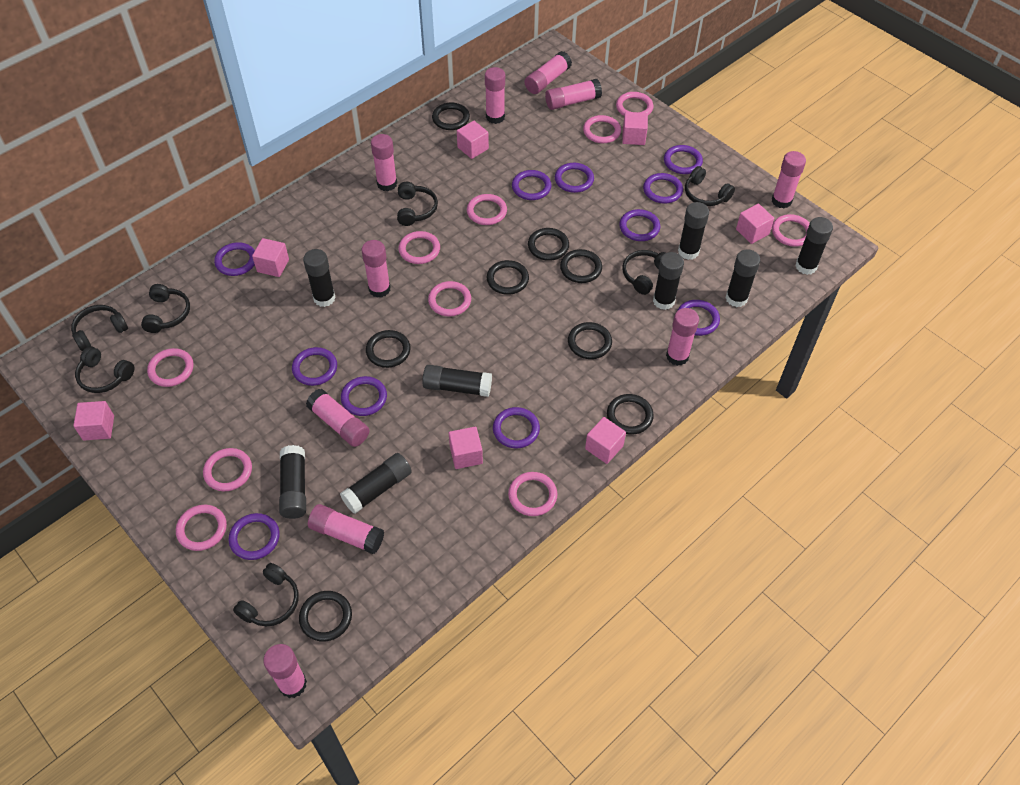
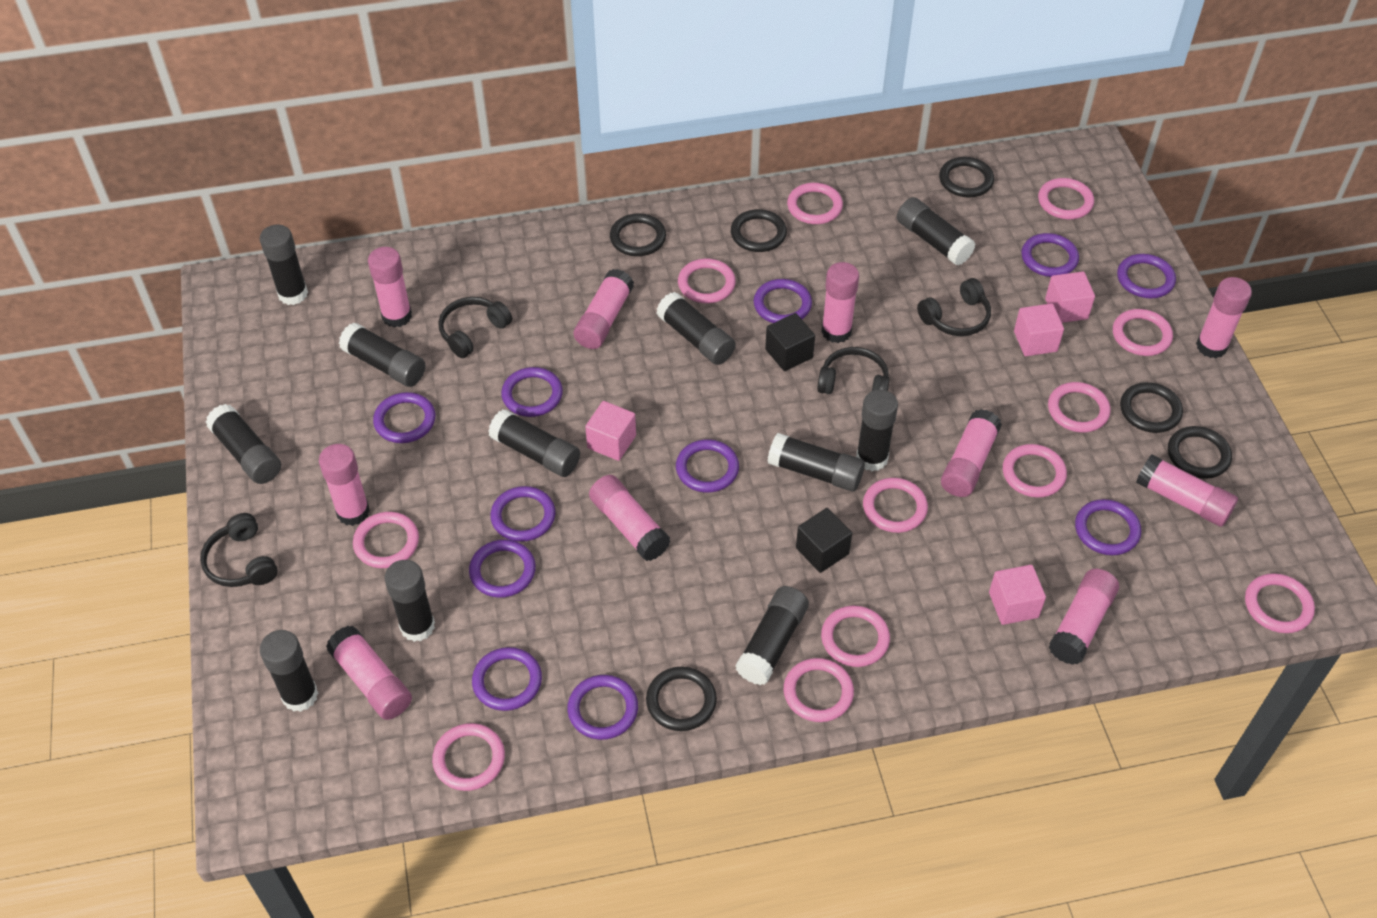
black cube: 0 -> 2
black glue stick: 8 -> 11
black headphones: 7 -> 4
black ring: 8 -> 6
pink cube: 7 -> 4
pink ring: 10 -> 12

